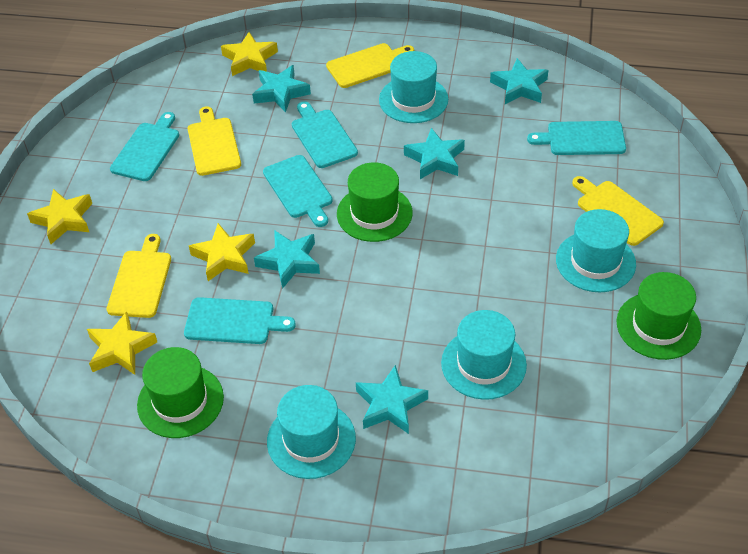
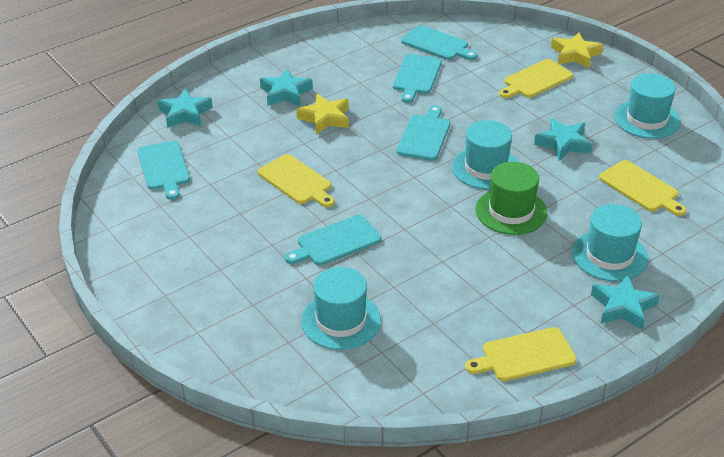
green hat: 3 -> 1
turquoise star: 5 -> 4
yellow star: 4 -> 2

